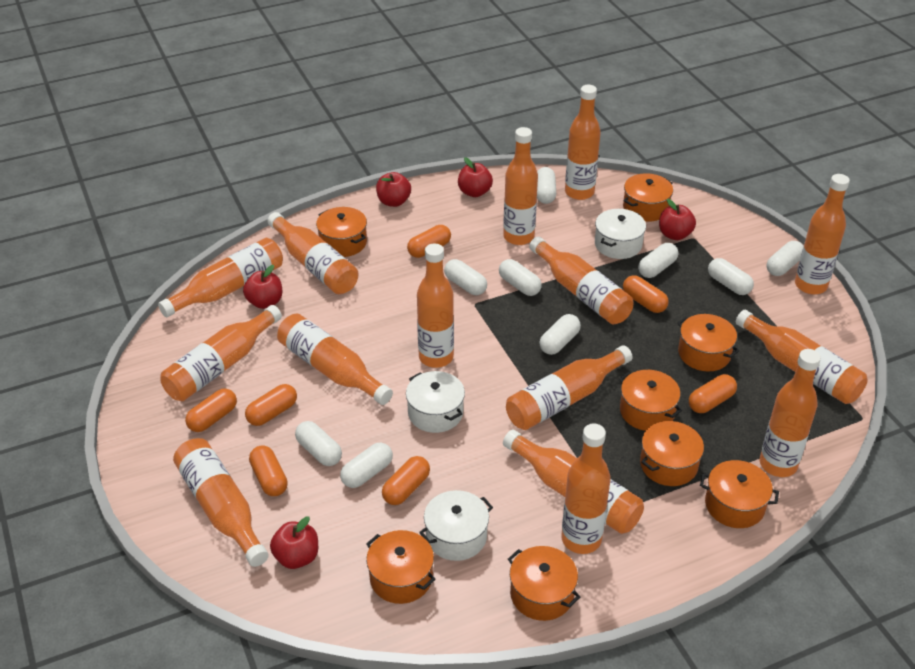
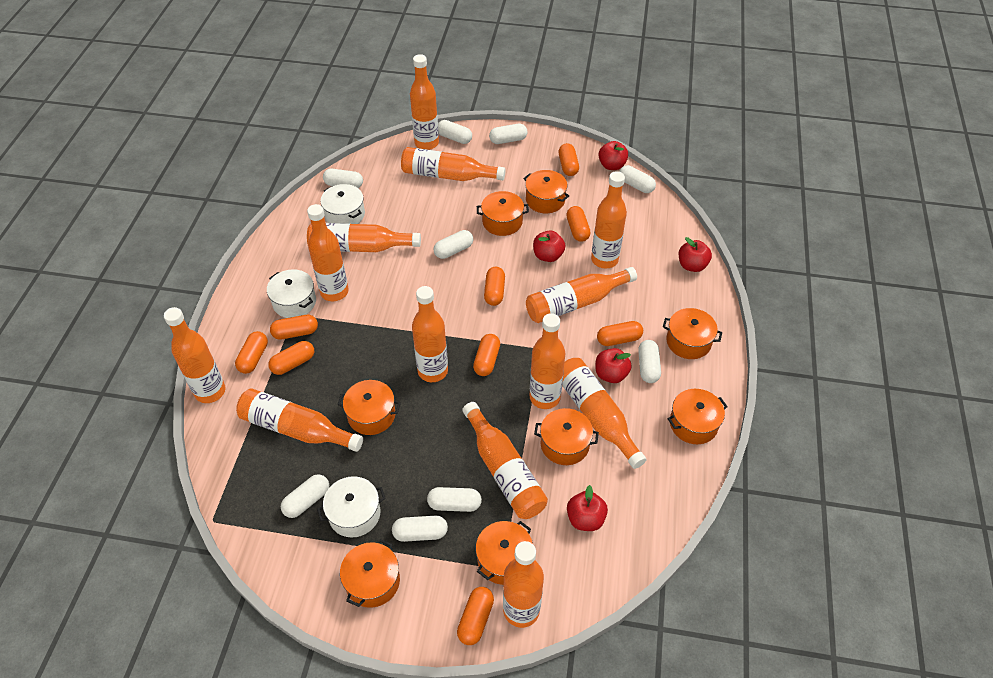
orange bottle: 15 -> 13
orange capsule: 7 -> 9

